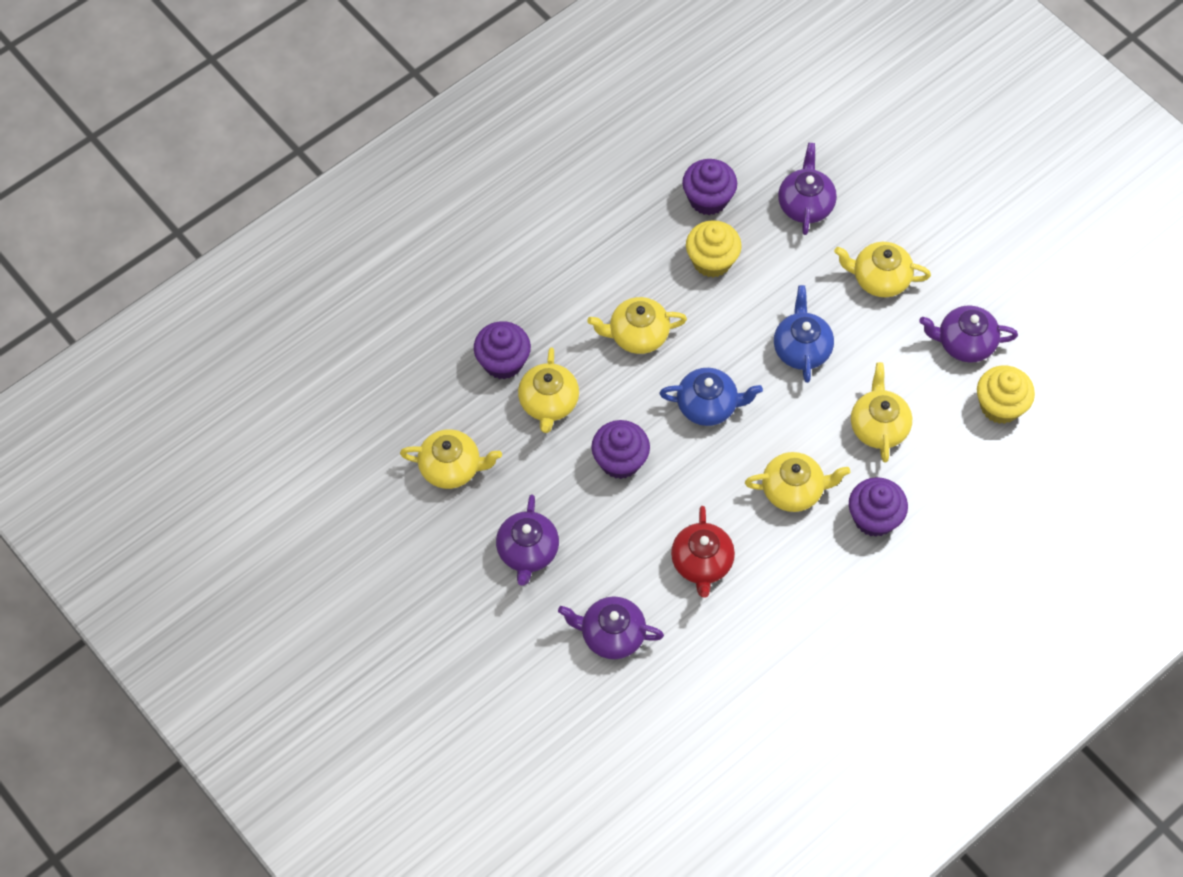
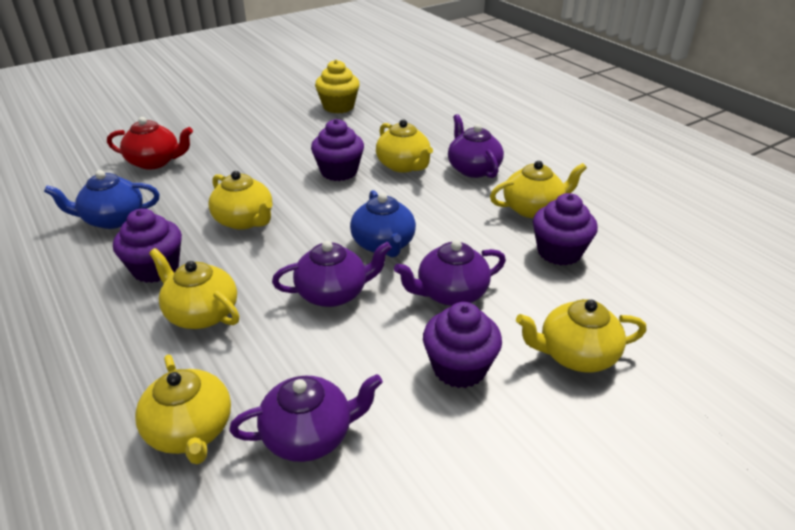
yellow cupcake: 2 -> 1

